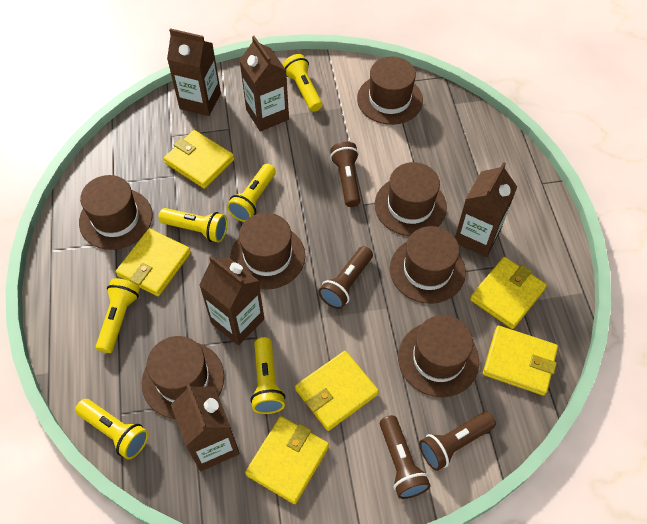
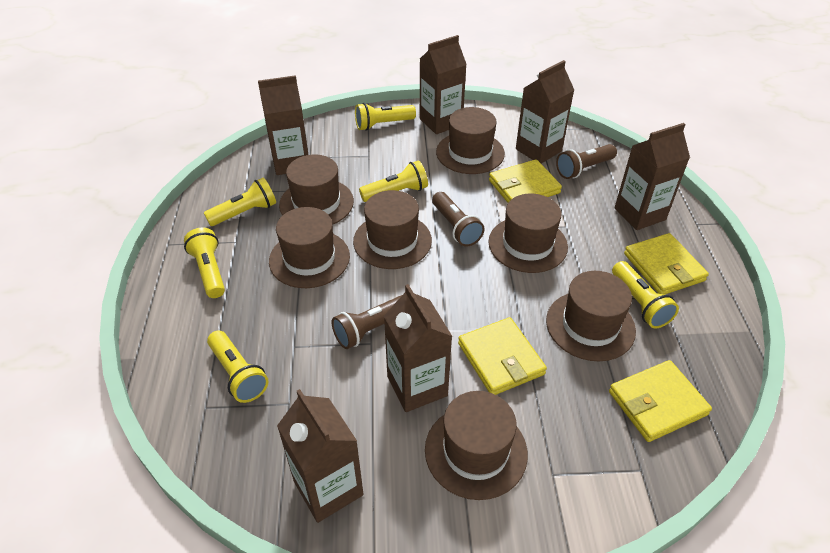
brown carton: 5 -> 6
brown flashlight: 4 -> 3
yellow wallet: 6 -> 4

